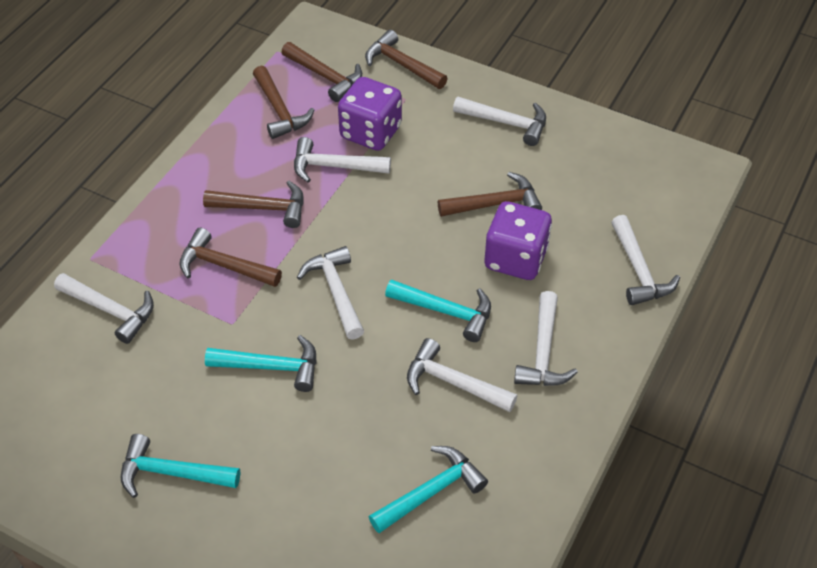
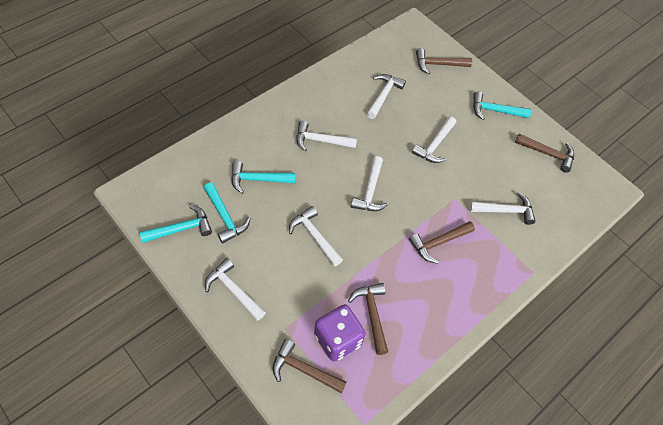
brown hammer: 6 -> 5
purple dice: 2 -> 1

